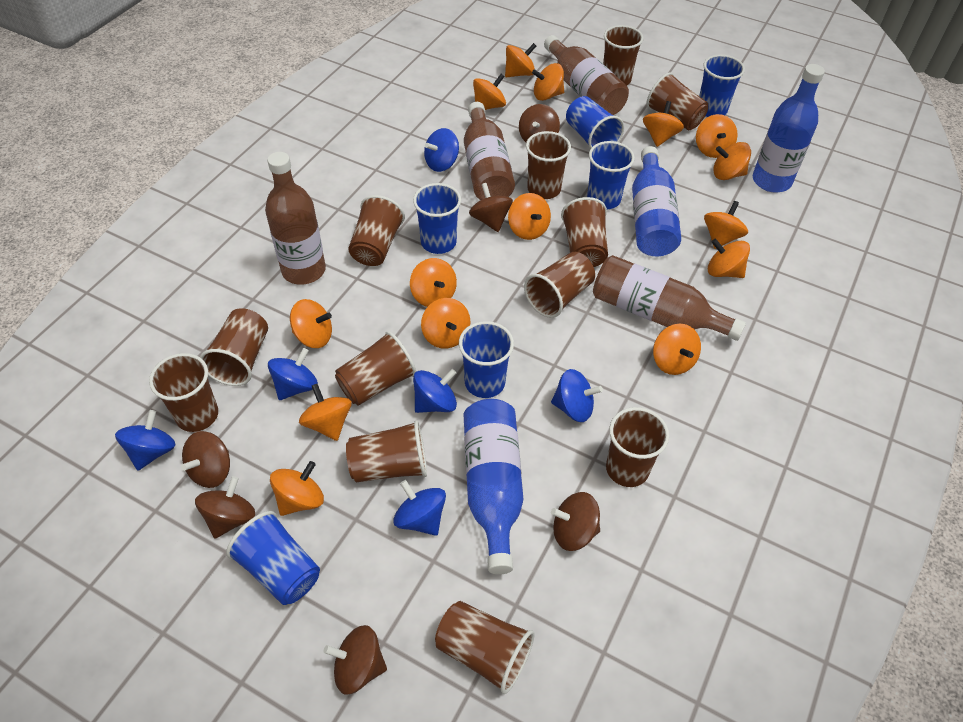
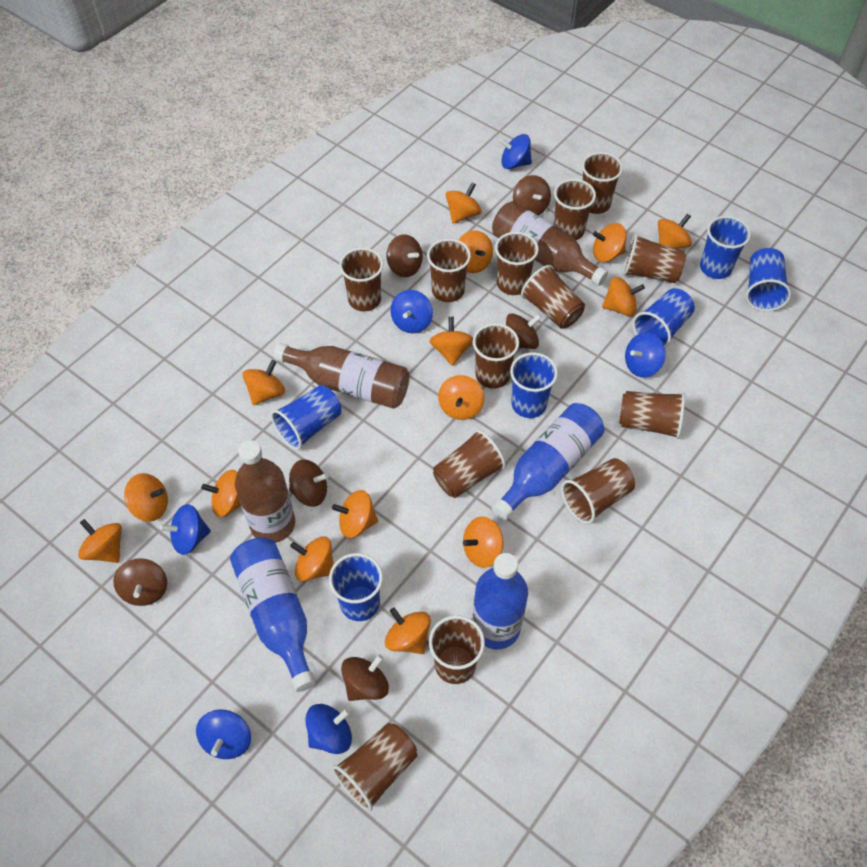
brown bottle: 4 -> 3
brown cup: 12 -> 13

